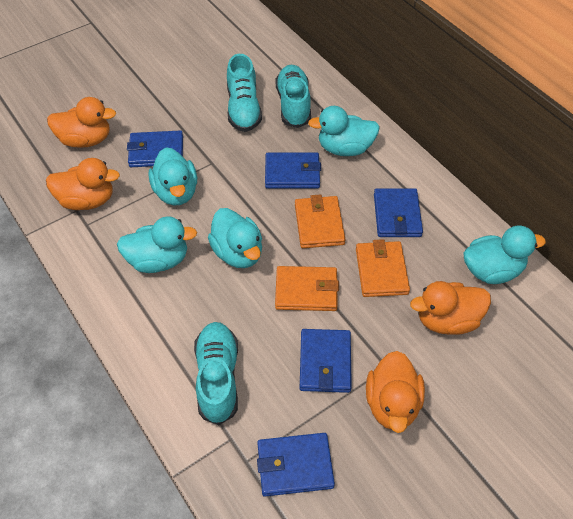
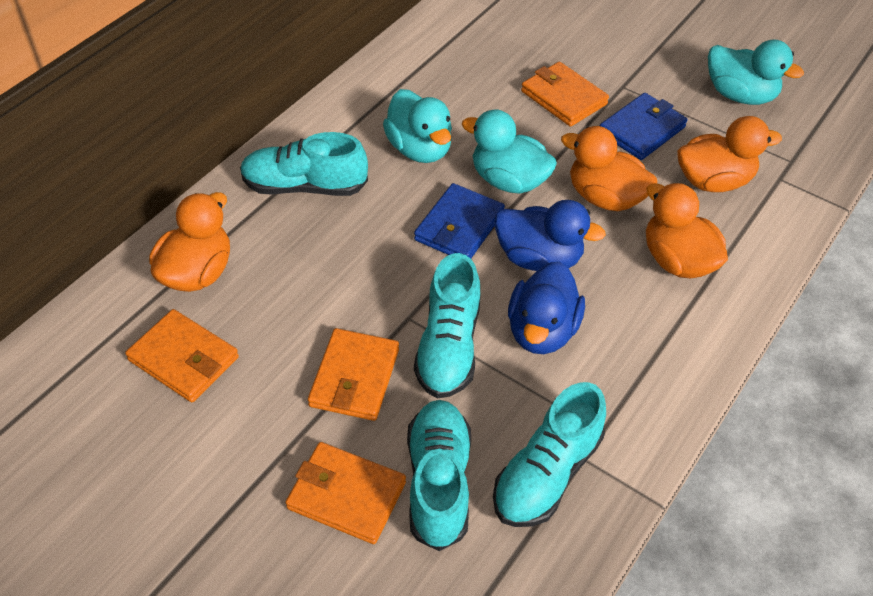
blue duck: 0 -> 2
blue wallet: 5 -> 2
orange wallet: 3 -> 4
turquoise duck: 5 -> 3
turquoise shoe: 3 -> 4

